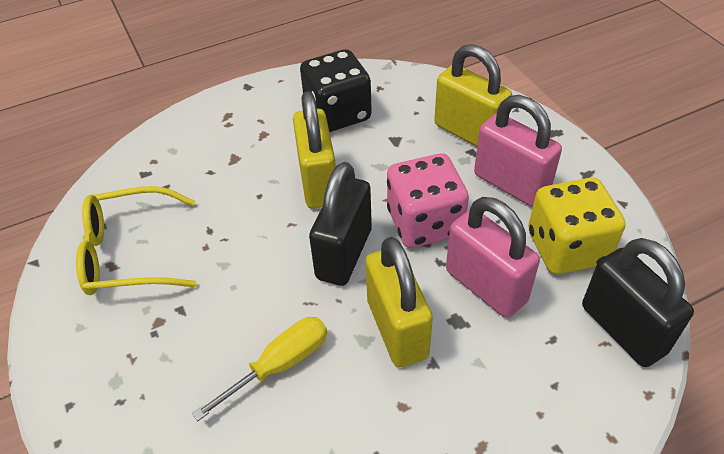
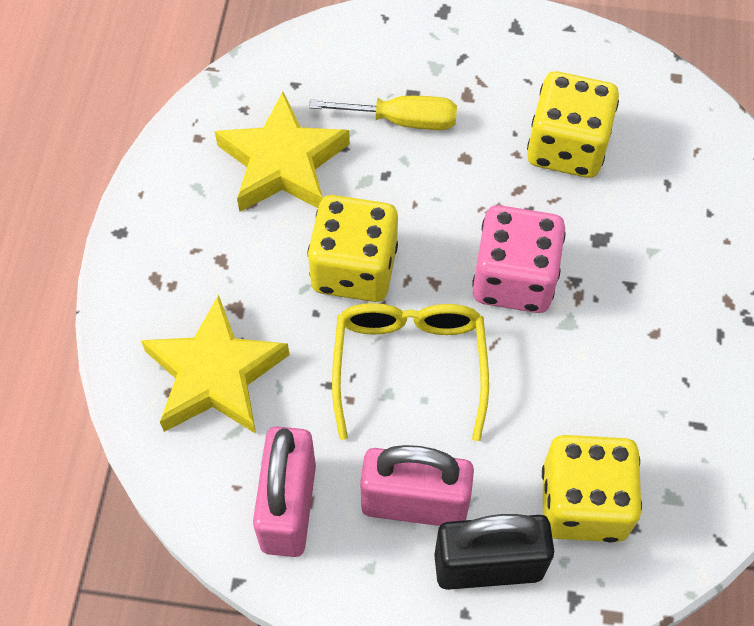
black dice: 1 -> 0
black padlock: 2 -> 1
yellow dice: 1 -> 3
yellow padlock: 3 -> 0
yellow star: 0 -> 2

